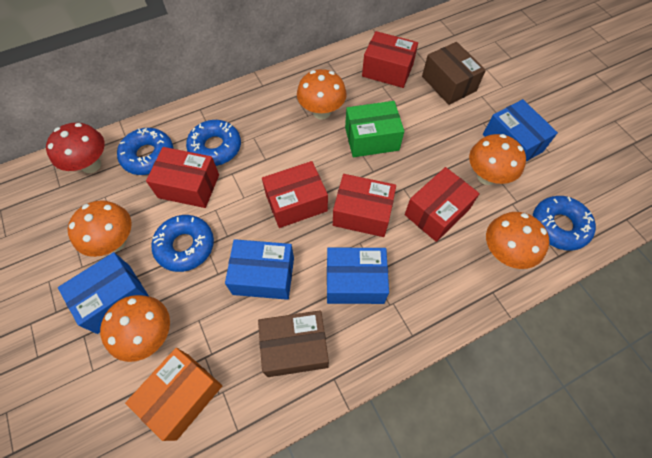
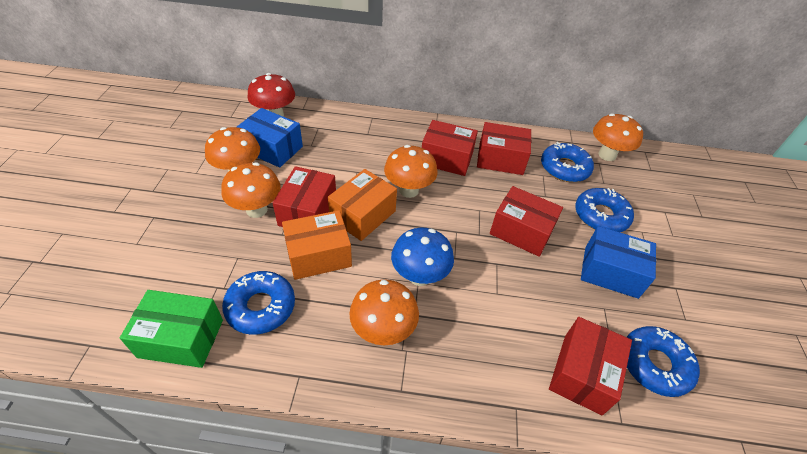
blue box: 4 -> 2
blue mushroom: 0 -> 1
brown box: 2 -> 0
orange box: 1 -> 2

